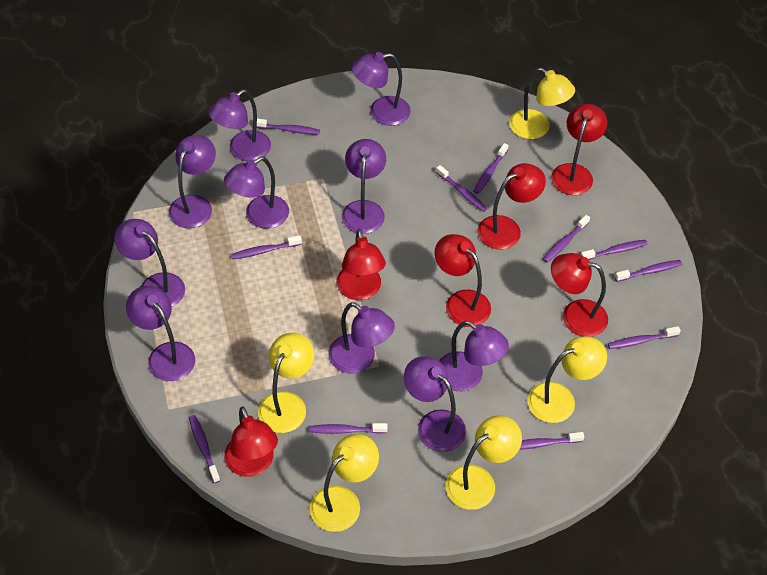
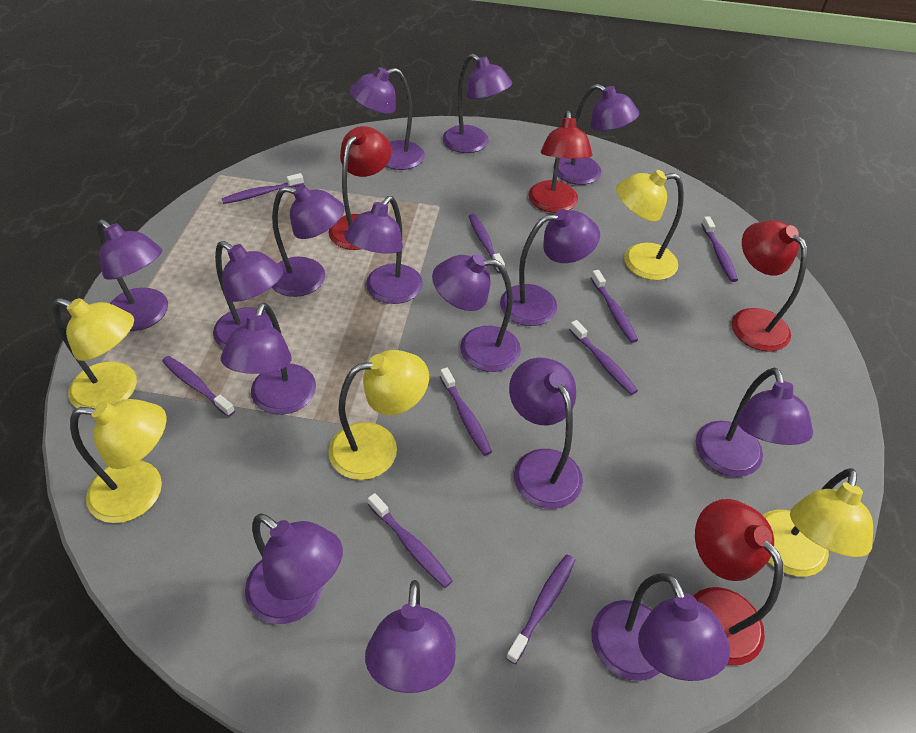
purple lamp: 10 -> 15
purple toothbrush: 11 -> 9
red lamp: 6 -> 4

